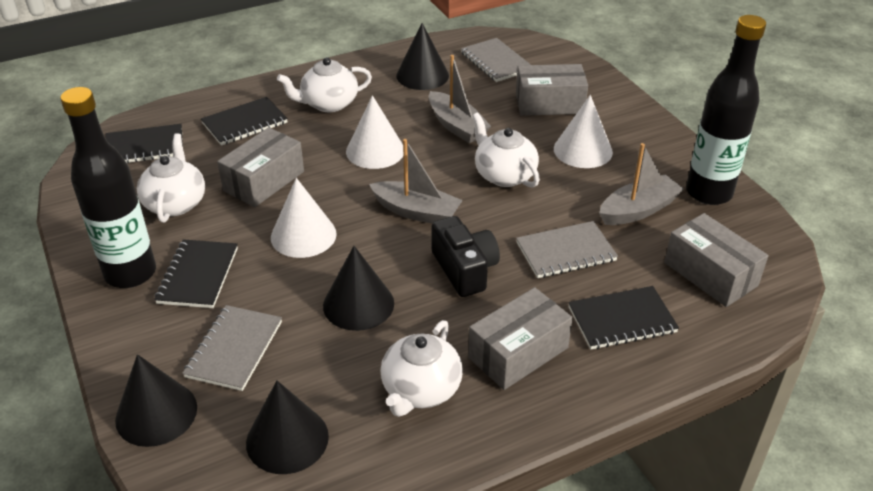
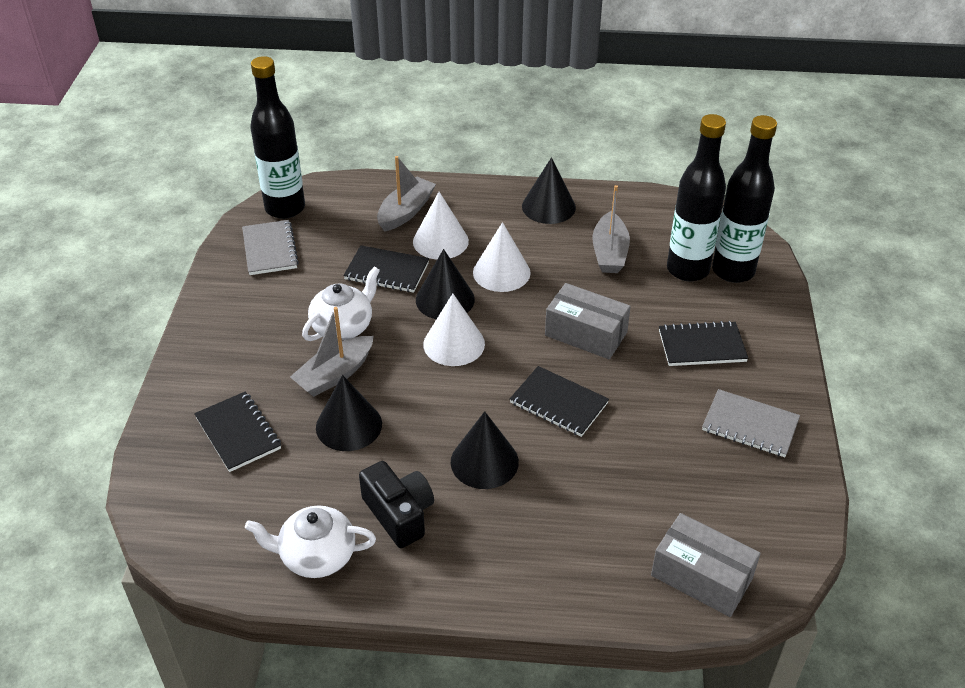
black bottle: 2 -> 3
grey box: 4 -> 2
grey notebook: 3 -> 2
white teapot: 4 -> 2

